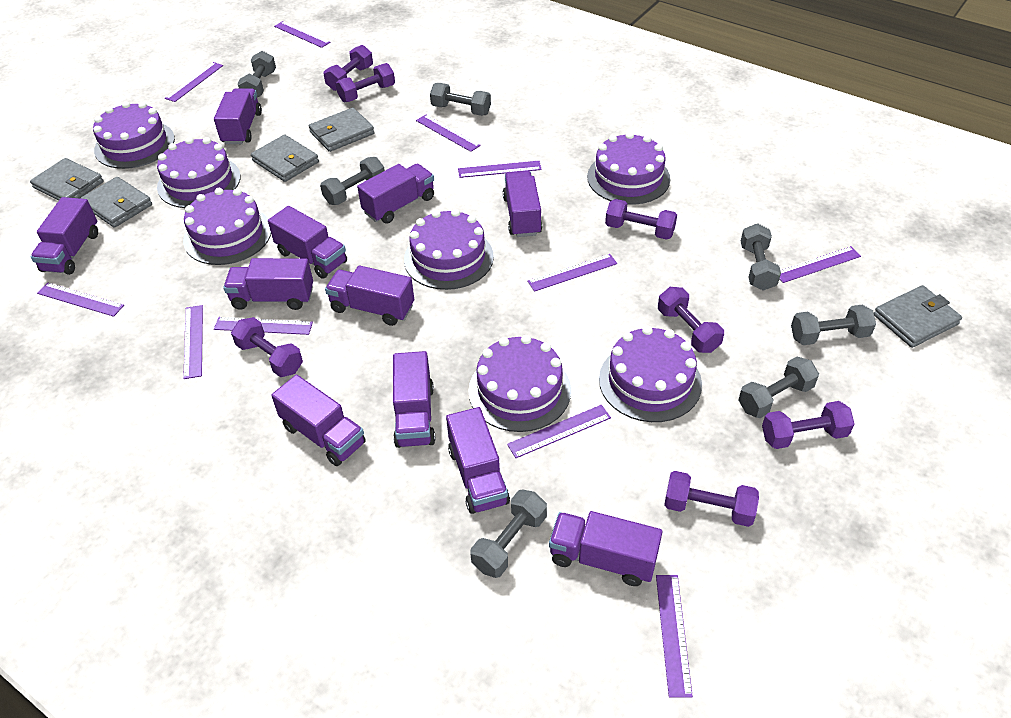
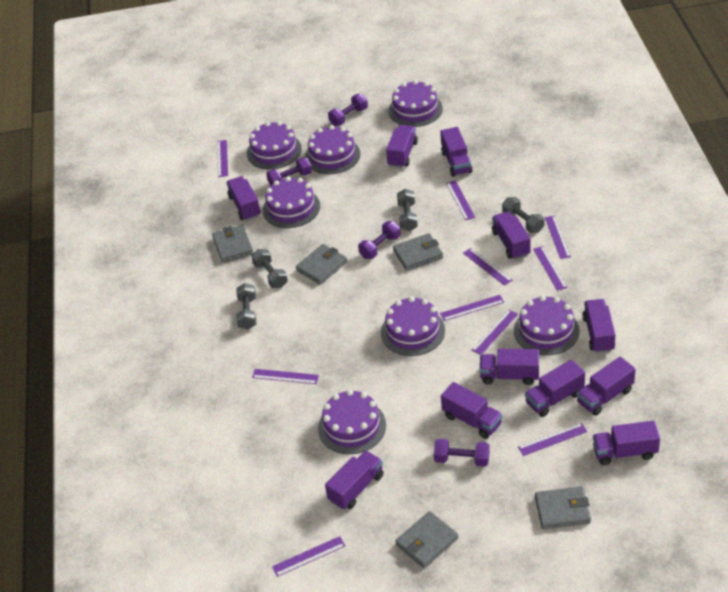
grey dumbbell: 7 -> 4
purple dumbbell: 7 -> 4
purple ruler: 11 -> 10

